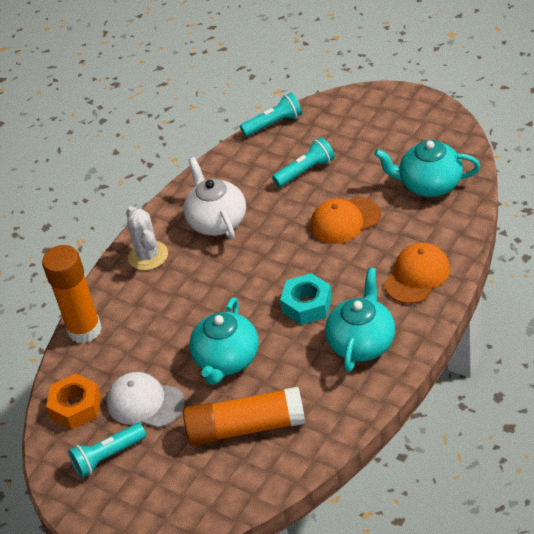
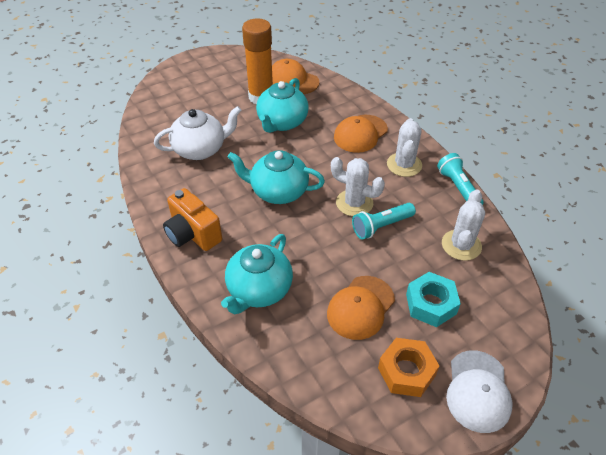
orange camera: 0 -> 1
orange cap: 2 -> 3
orange glue stick: 2 -> 1
turquoise flashlight: 3 -> 2
white cactus: 1 -> 3

